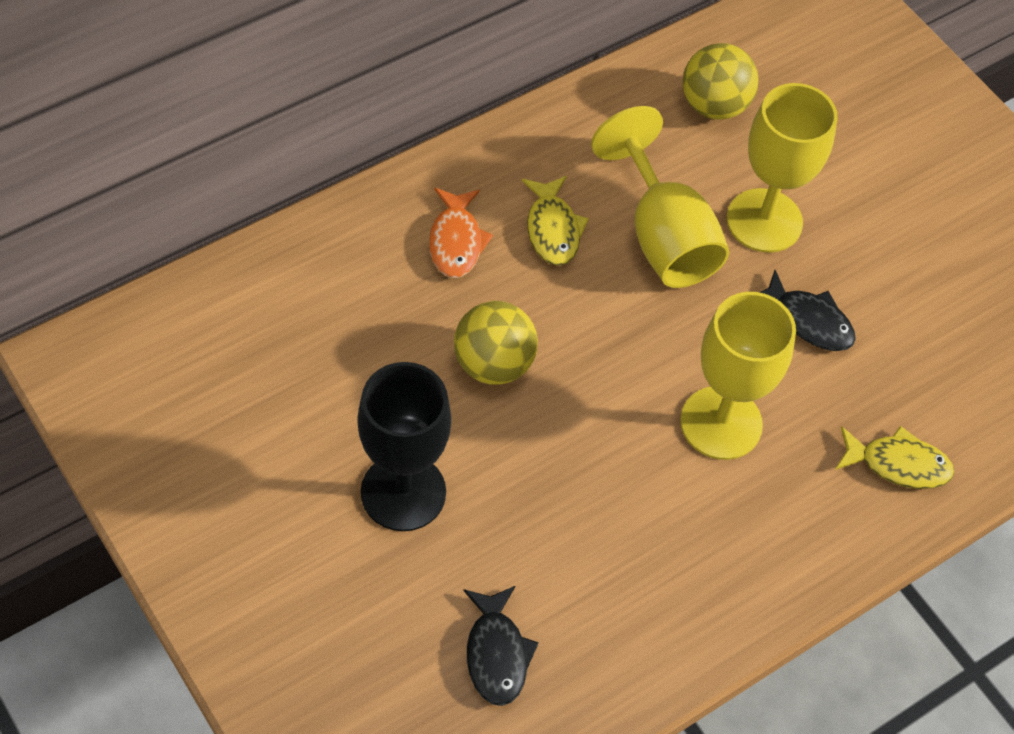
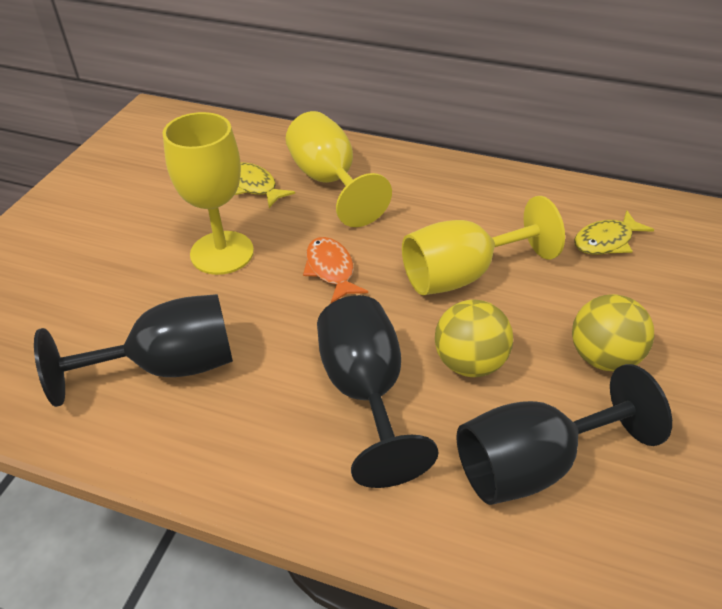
black fish: 2 -> 0
black goblet: 1 -> 3

